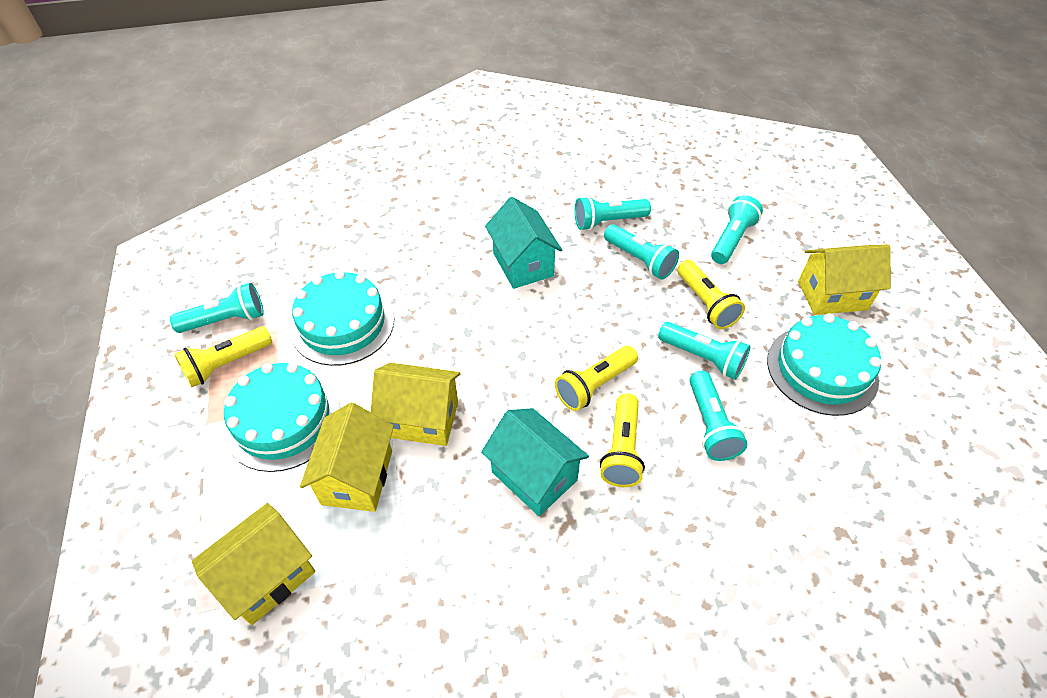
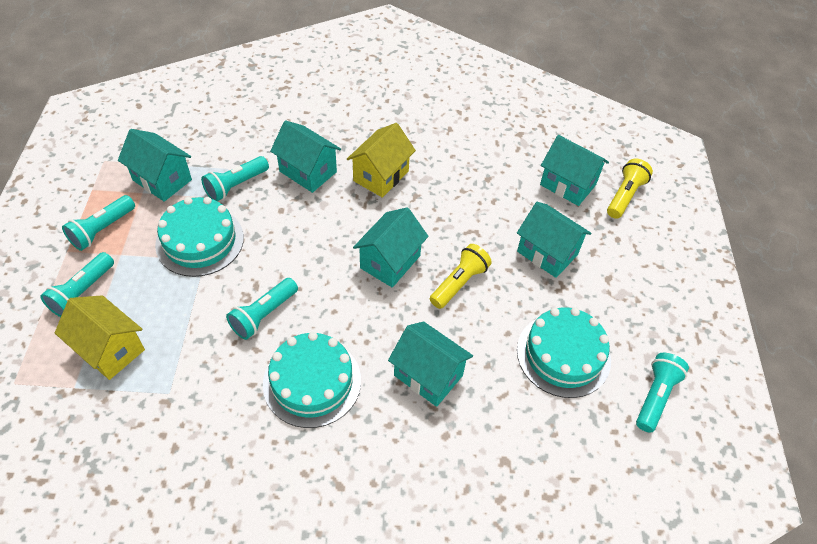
turquoise flashlight: 6 -> 5
turquoise house: 2 -> 6
yellow flashlight: 4 -> 2
yellow house: 4 -> 2

